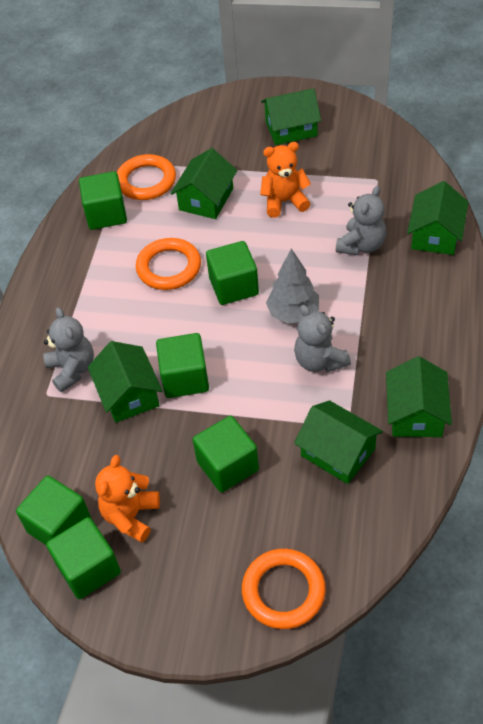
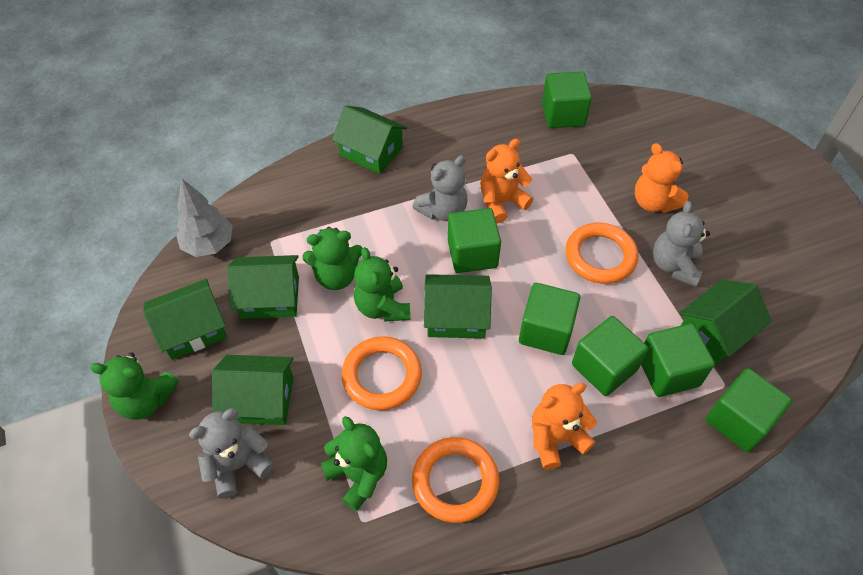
green teddy bear: 0 -> 4
orange teddy bear: 2 -> 3

